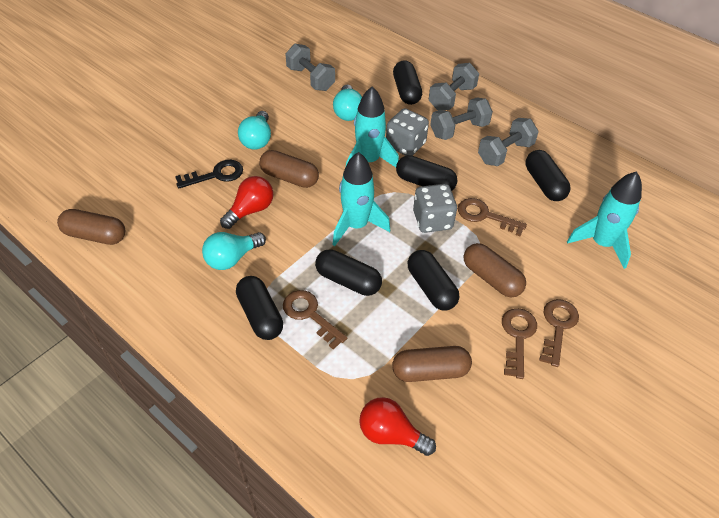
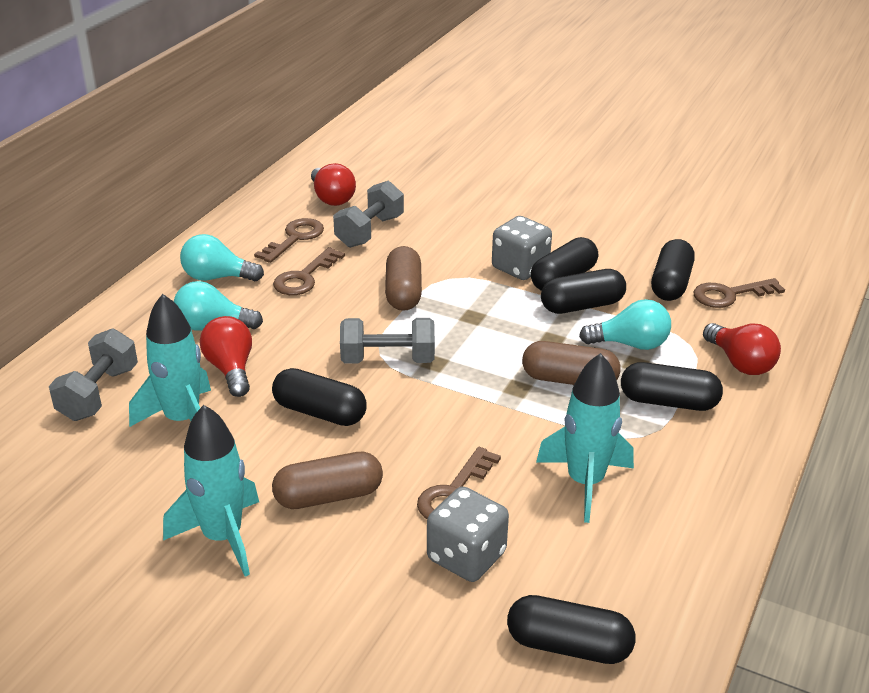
black key: 1 -> 0
brown capsule: 4 -> 3
grey dumbbell: 4 -> 3
red light bulb: 2 -> 3

